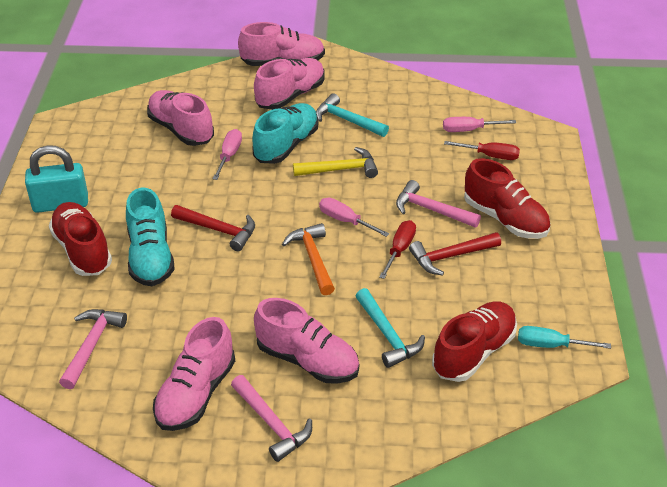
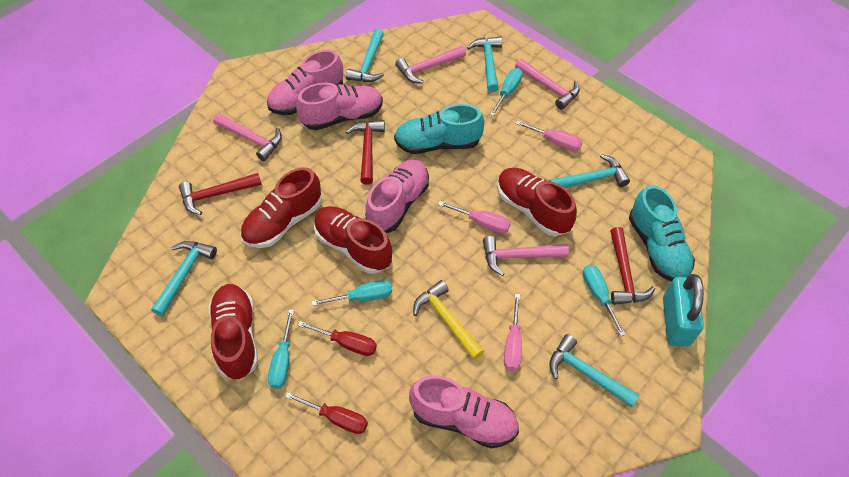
orange hammer: 1 -> 0
pink hammer: 3 -> 4
pink shoe: 5 -> 4
red hammer: 2 -> 3
red shoe: 3 -> 4
turquoise hammer: 2 -> 5
turquoise screwdriver: 1 -> 4

